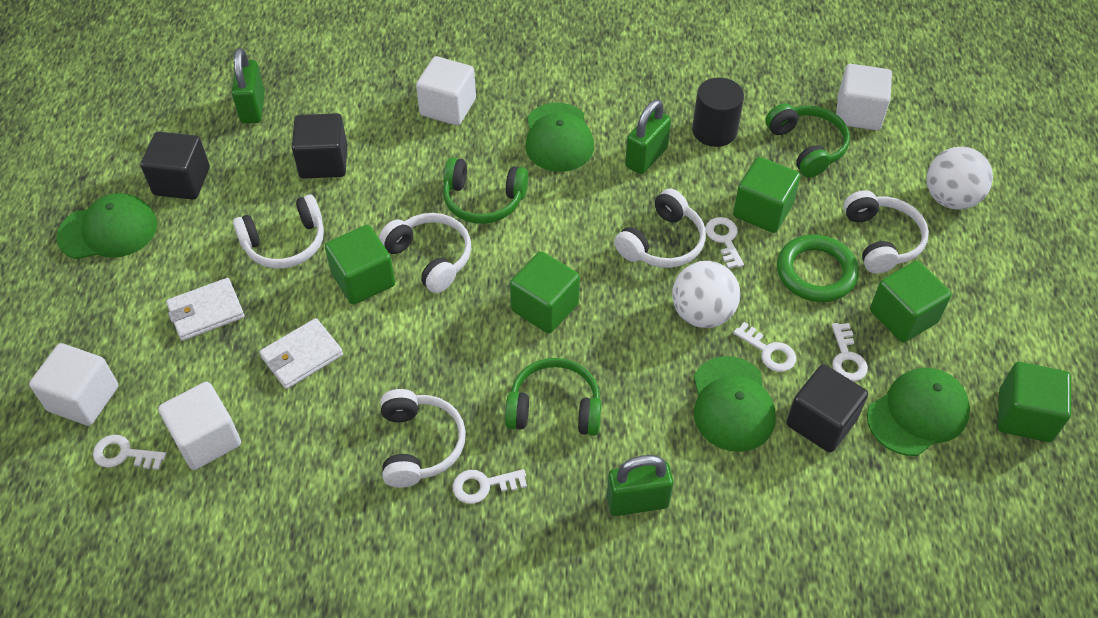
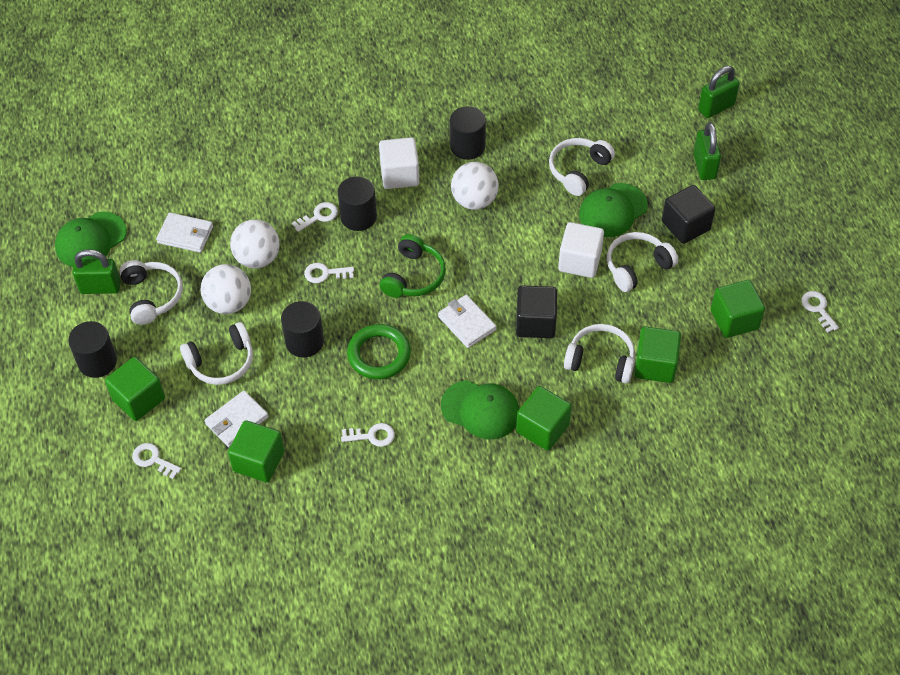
black cube: 3 -> 2
black cylinder: 1 -> 4
green cap: 4 -> 3
green headphones: 3 -> 1
white ball: 2 -> 3
white cube: 4 -> 2
white wallet: 2 -> 3

